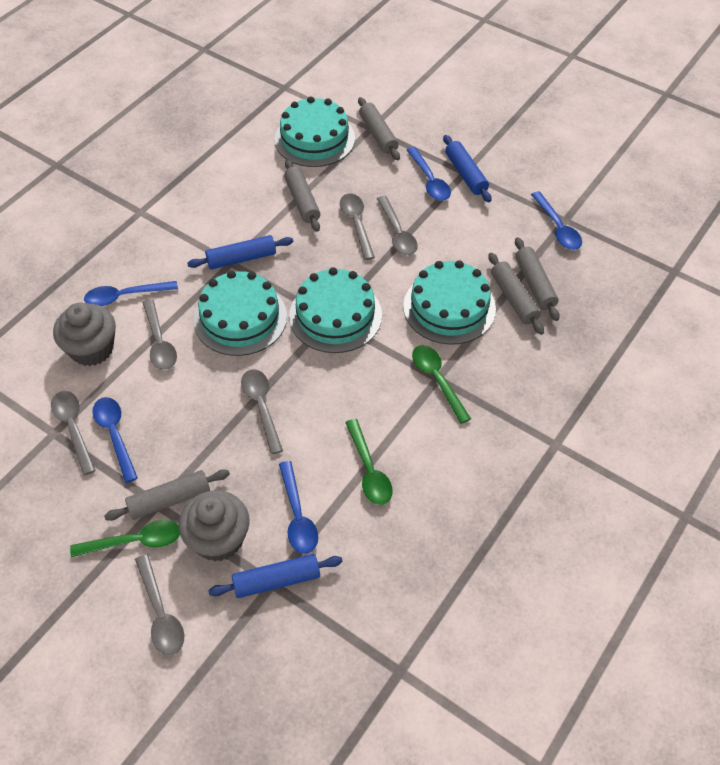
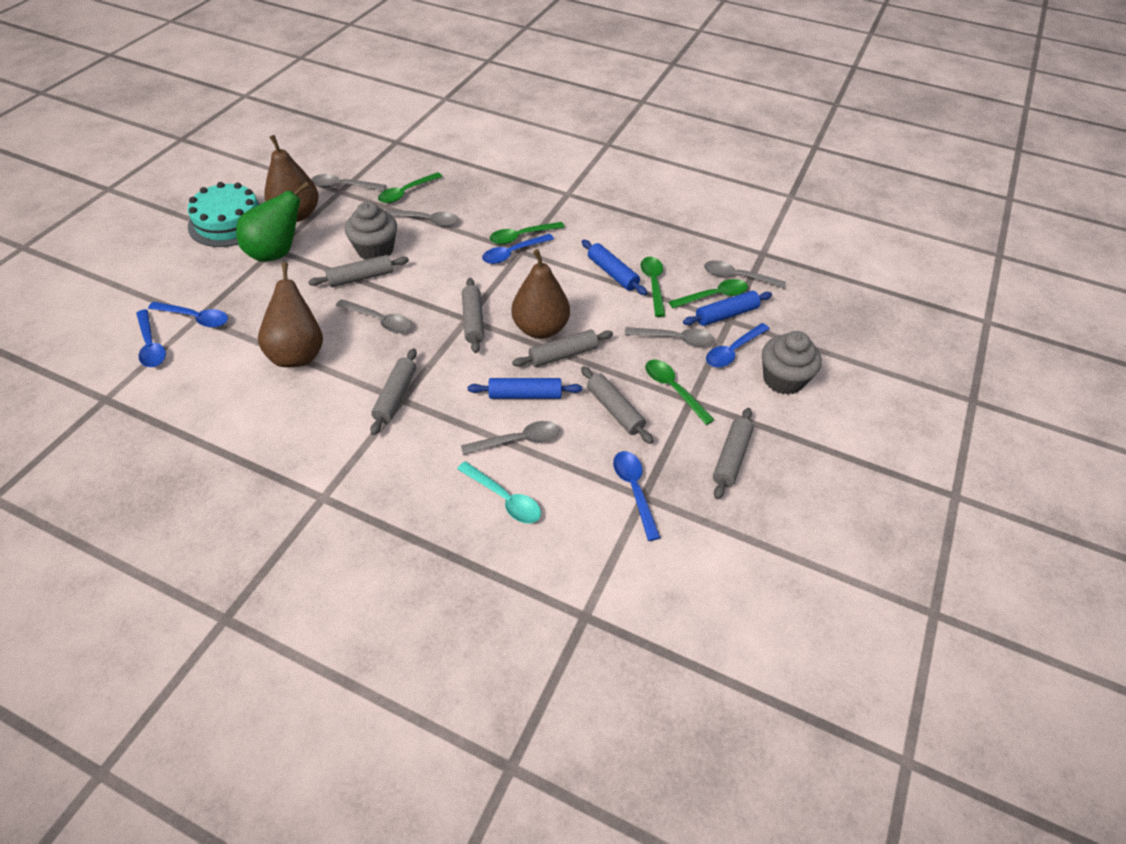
brown pear: 0 -> 3
green pear: 0 -> 1
green spoon: 3 -> 5
grey rolling pin: 5 -> 6
turquoise cake: 4 -> 1
turquoise spoon: 0 -> 1

